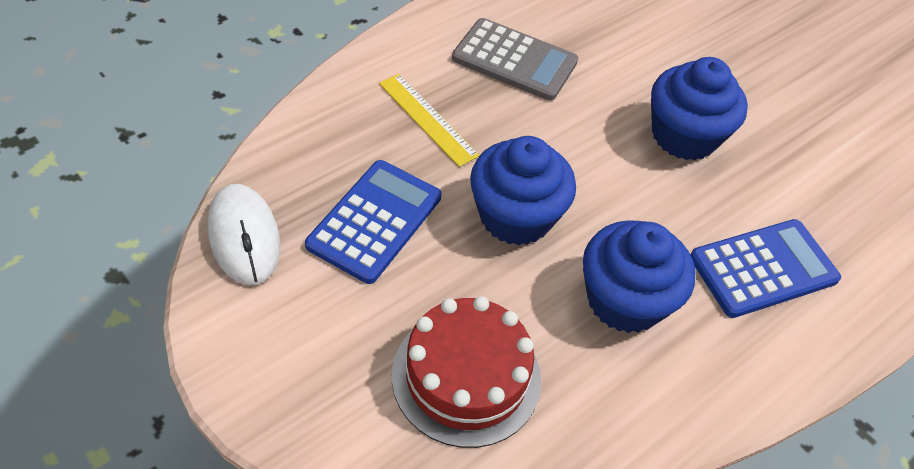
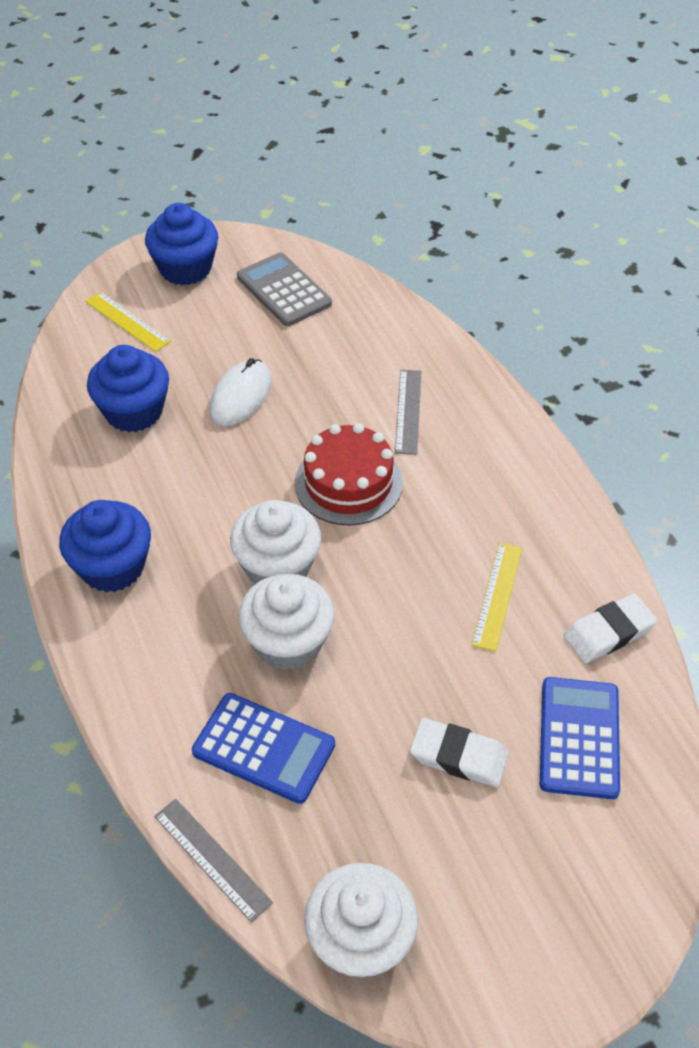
grey ruler: 0 -> 2
white cupcake: 0 -> 3
white eraser: 0 -> 2
yellow ruler: 1 -> 2

